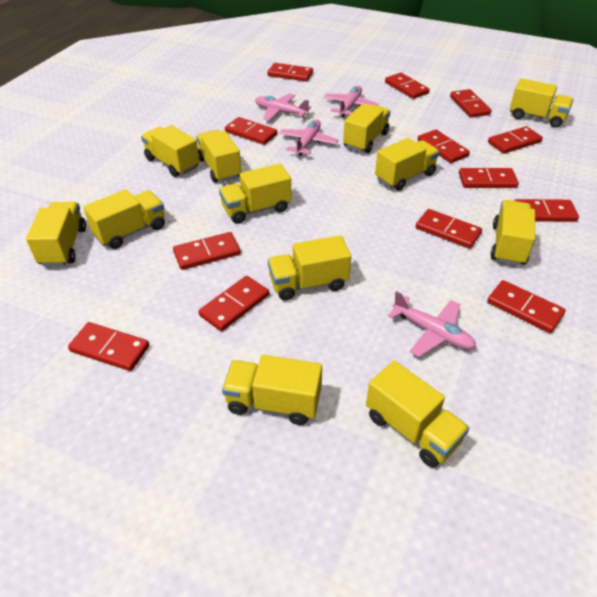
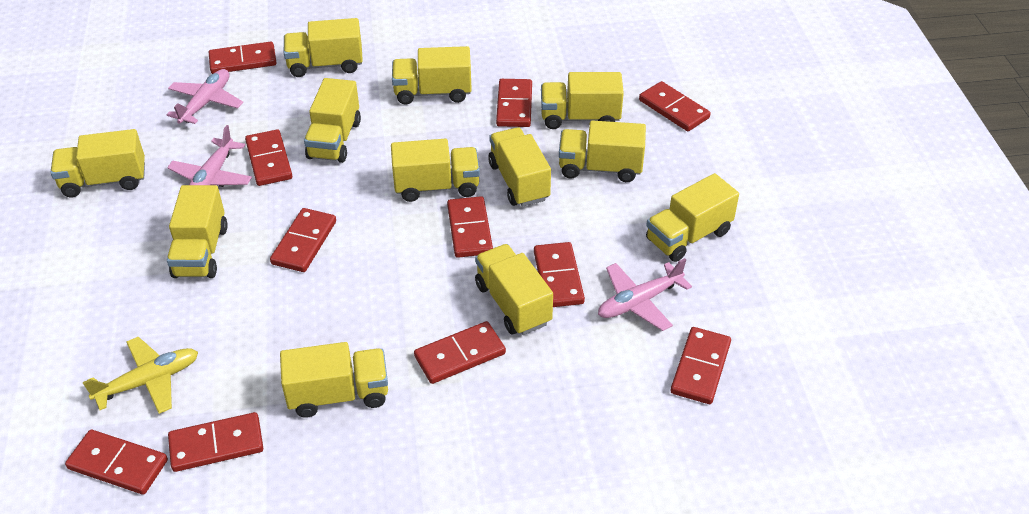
pink plane: 4 -> 3
red domino: 13 -> 11
yellow plane: 0 -> 1

